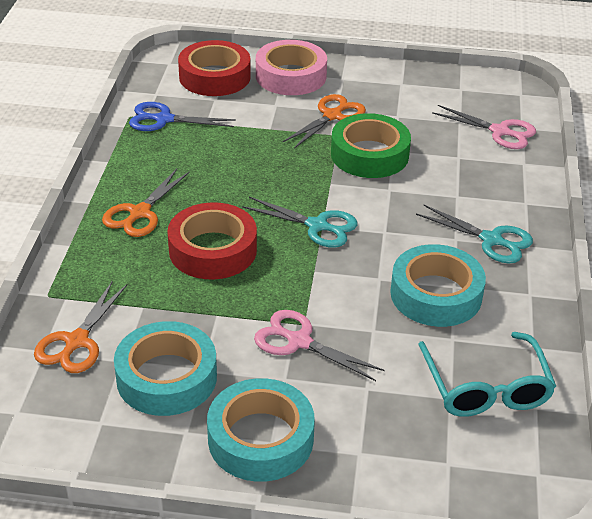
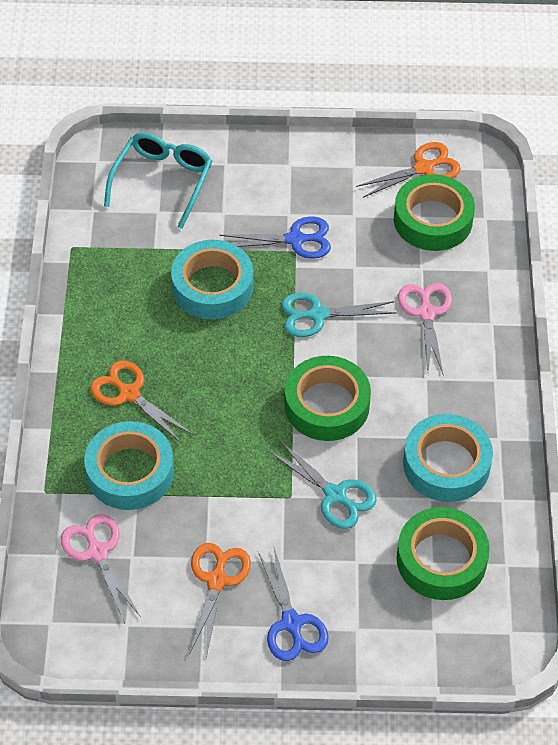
blue scissors: 1 -> 2
green tape: 1 -> 3
pink tape: 1 -> 0
red tape: 2 -> 0

